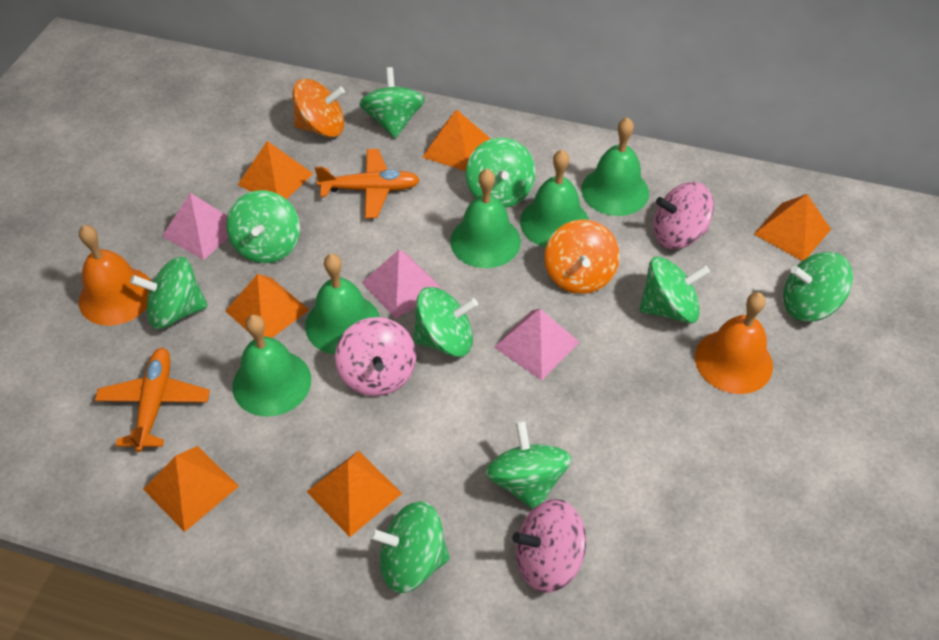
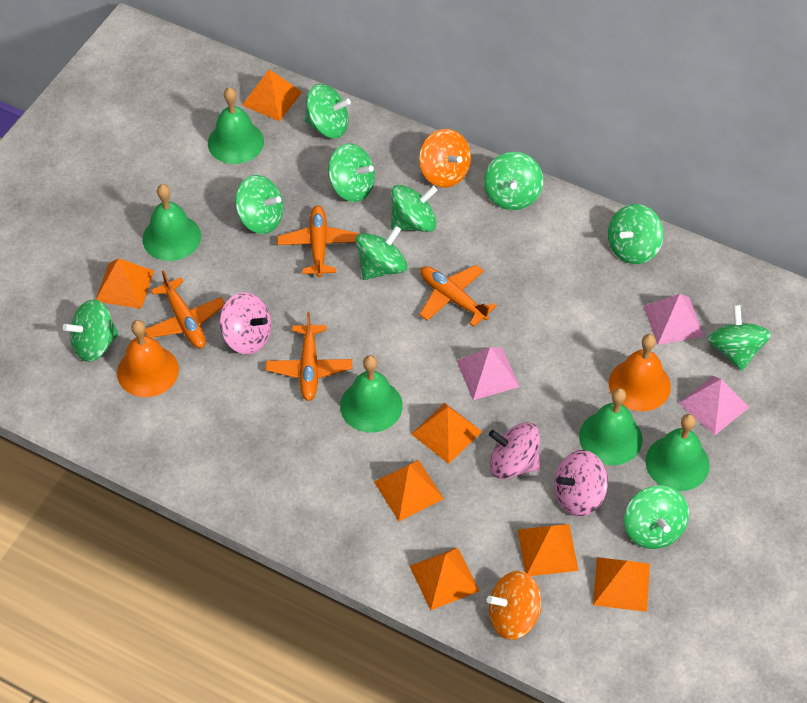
green spinning top: 9 -> 10
orange plane: 2 -> 4
orange pyramid: 6 -> 7

